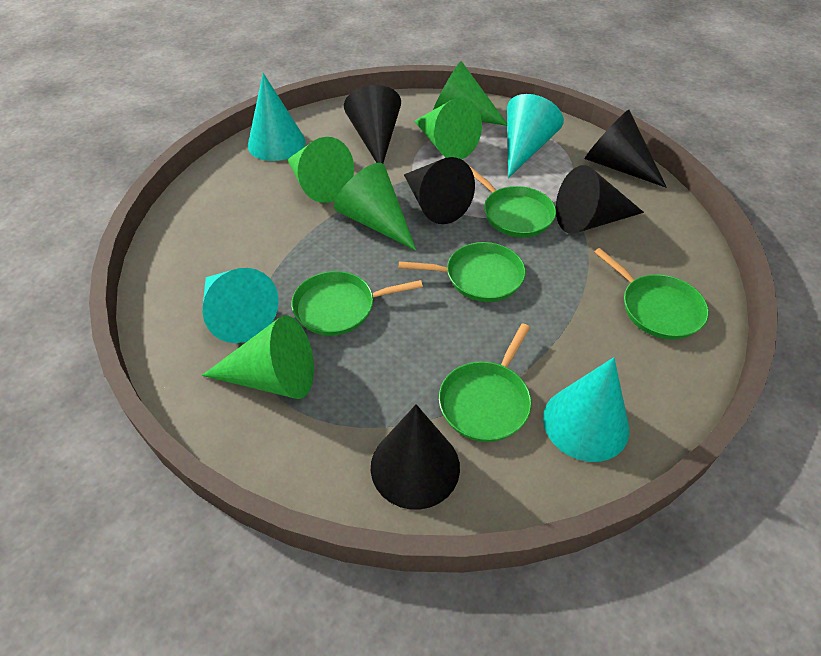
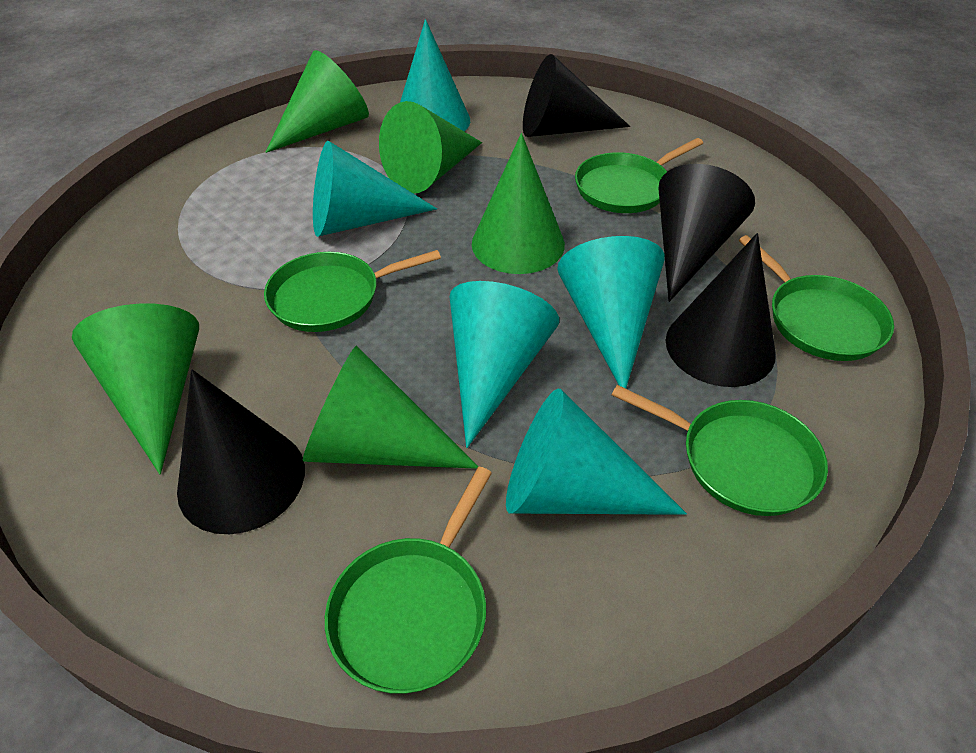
black cone: 5 -> 4
turquoise cone: 4 -> 5

